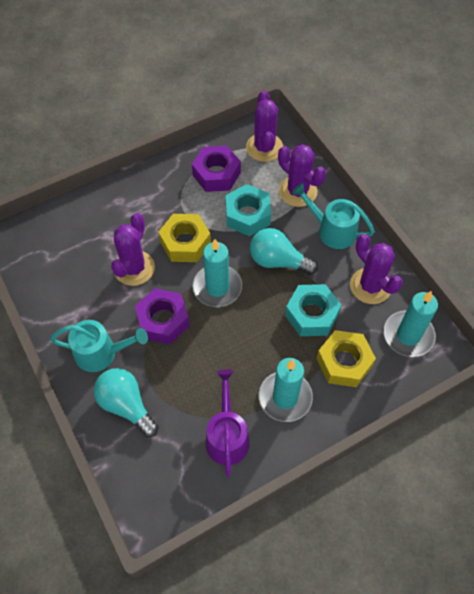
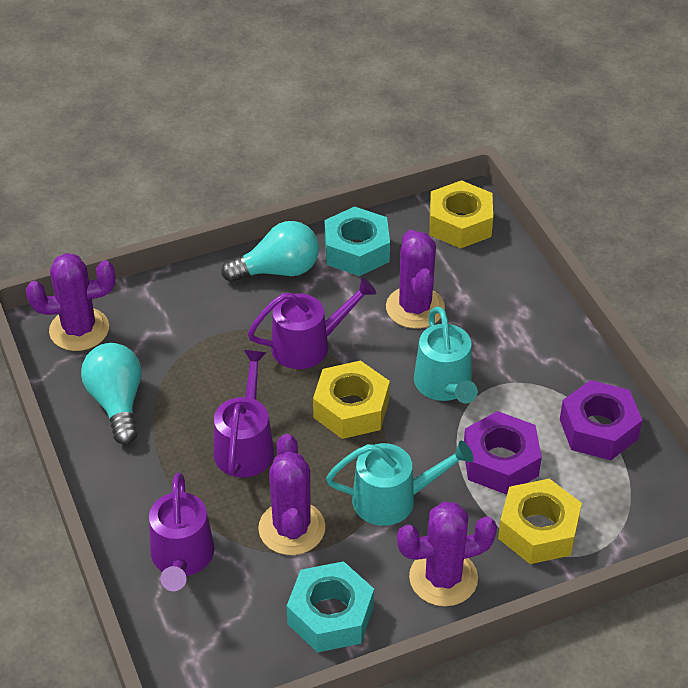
purple watering can: 1 -> 3
turquoise candle: 3 -> 0
yellow nut: 2 -> 3

